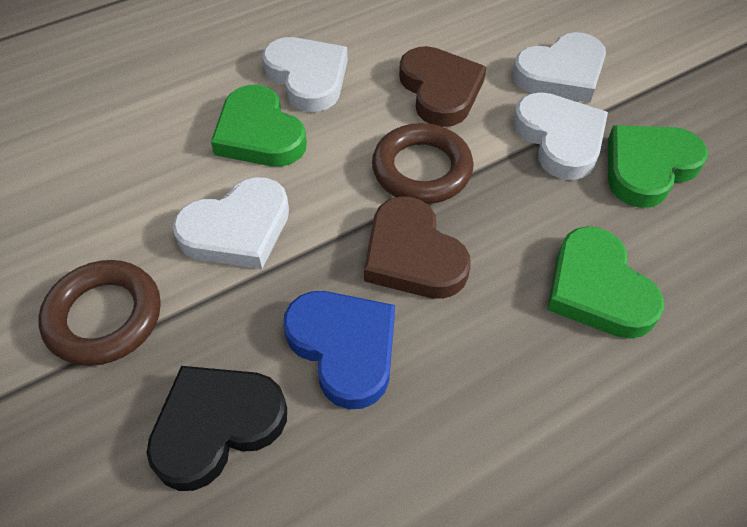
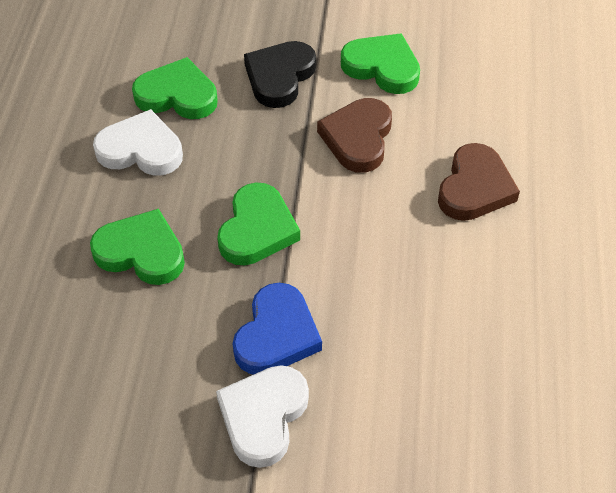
brown ring: 2 -> 0
green heart: 3 -> 4
white heart: 4 -> 2

